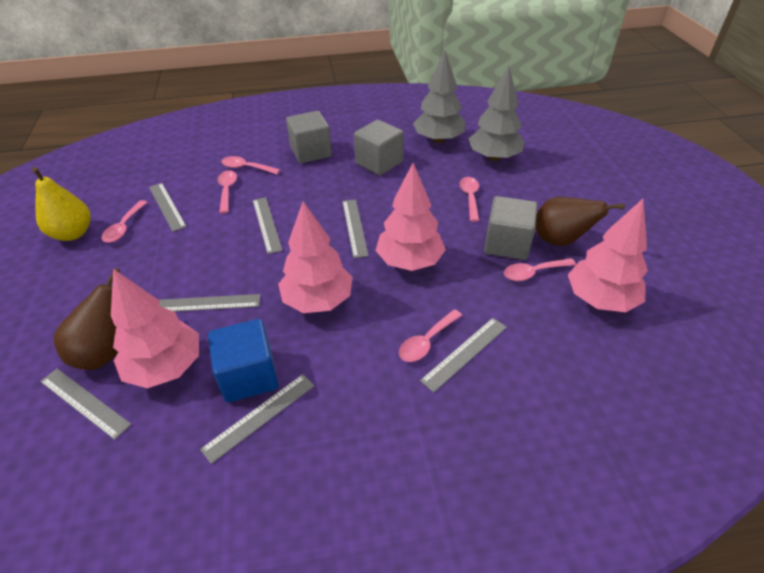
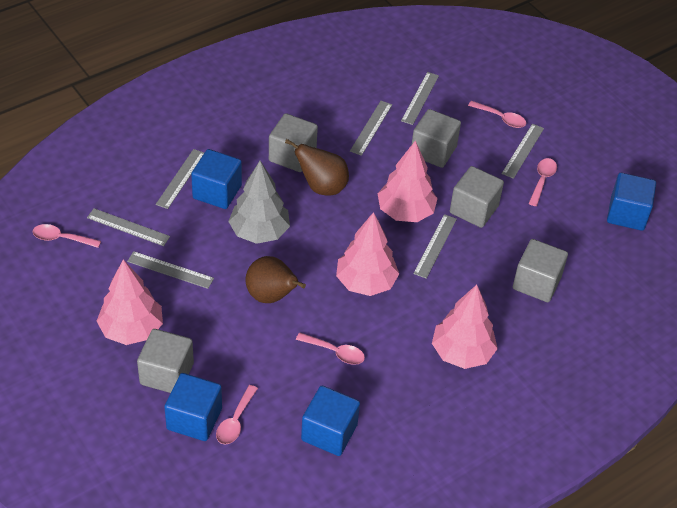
blue cube: 1 -> 4
grey cube: 3 -> 5
grey tree: 2 -> 1
pink spoon: 6 -> 5
yellow pear: 1 -> 0

